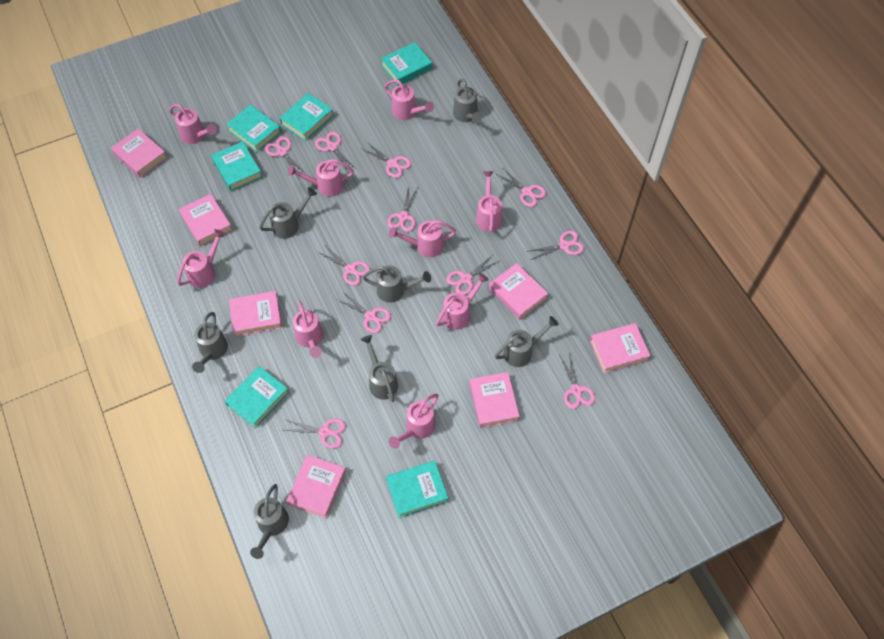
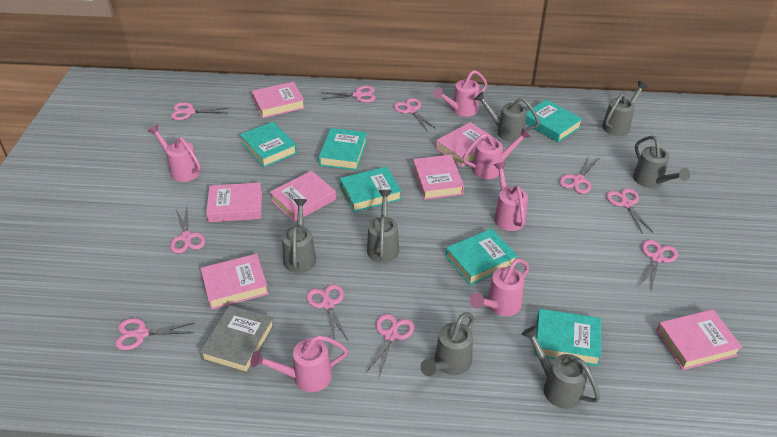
grey book: 0 -> 1
pink scissors: 11 -> 10
pink watering can: 9 -> 6

